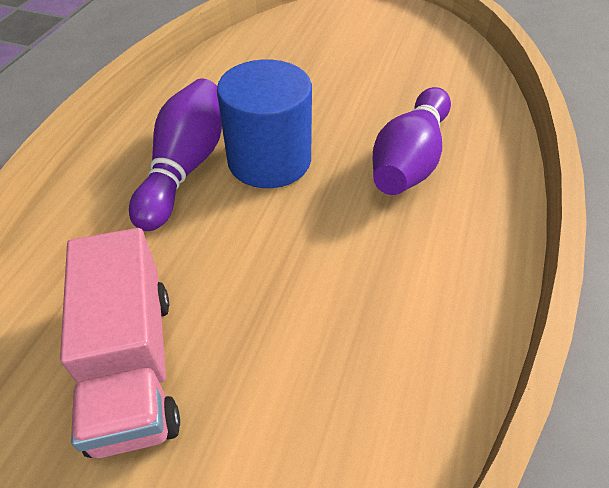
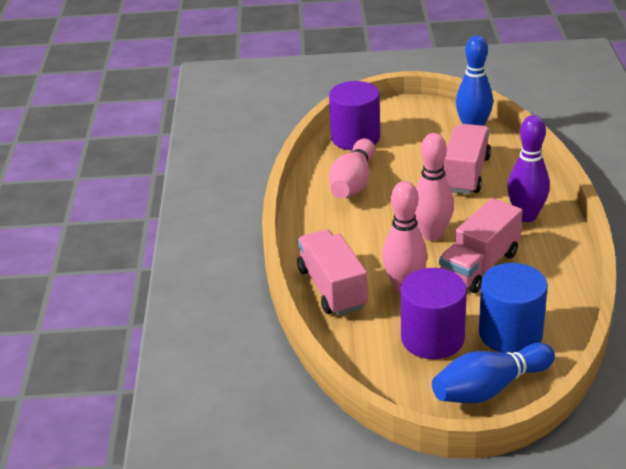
blue bowling pin: 0 -> 2
pink bowling pin: 0 -> 3
pink truck: 1 -> 3
purple bowling pin: 2 -> 1
purple cylinder: 0 -> 2

